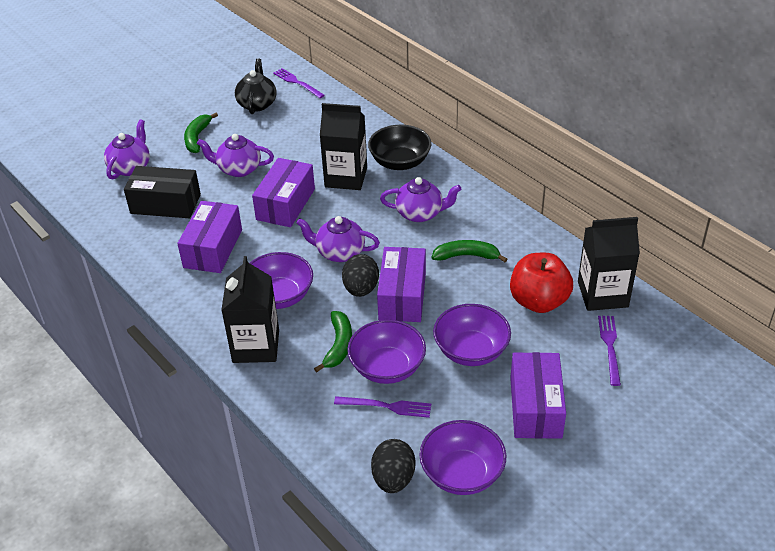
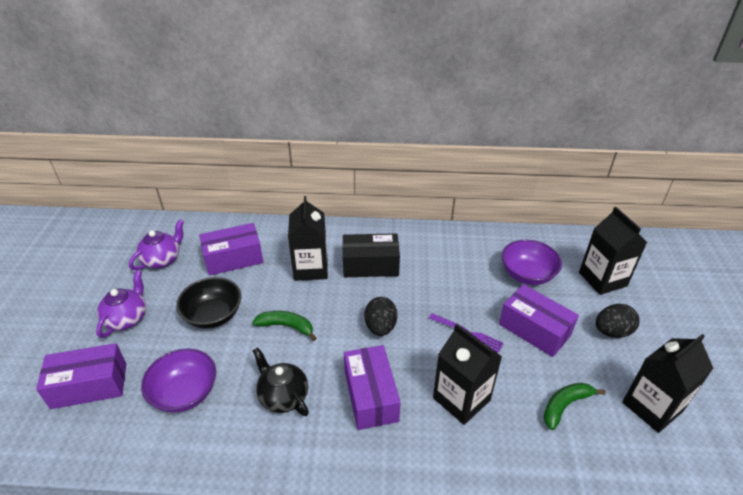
black carton: 3 -> 4
green banana: 3 -> 2
purple bowl: 4 -> 2
purple fork: 3 -> 1
purple teapot: 4 -> 2
red apple: 1 -> 0

